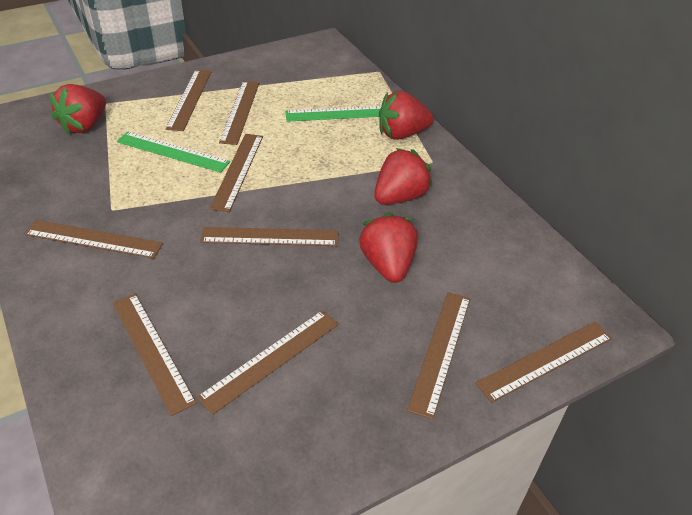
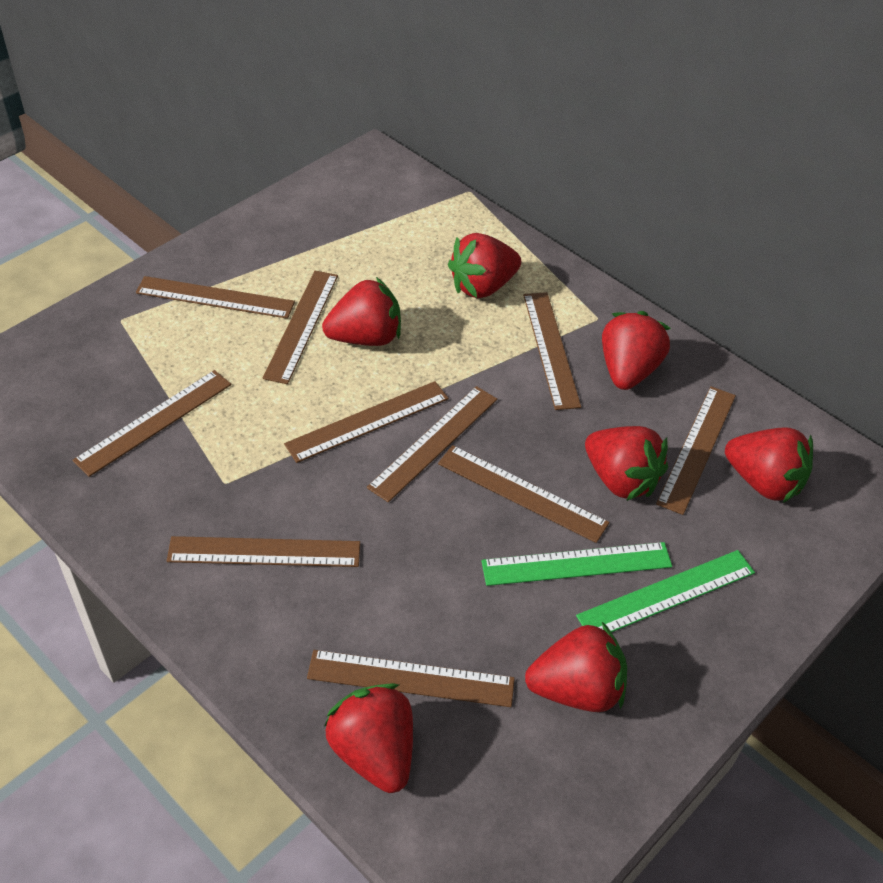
brown ruler: 9 -> 10
red strawberry: 4 -> 7

